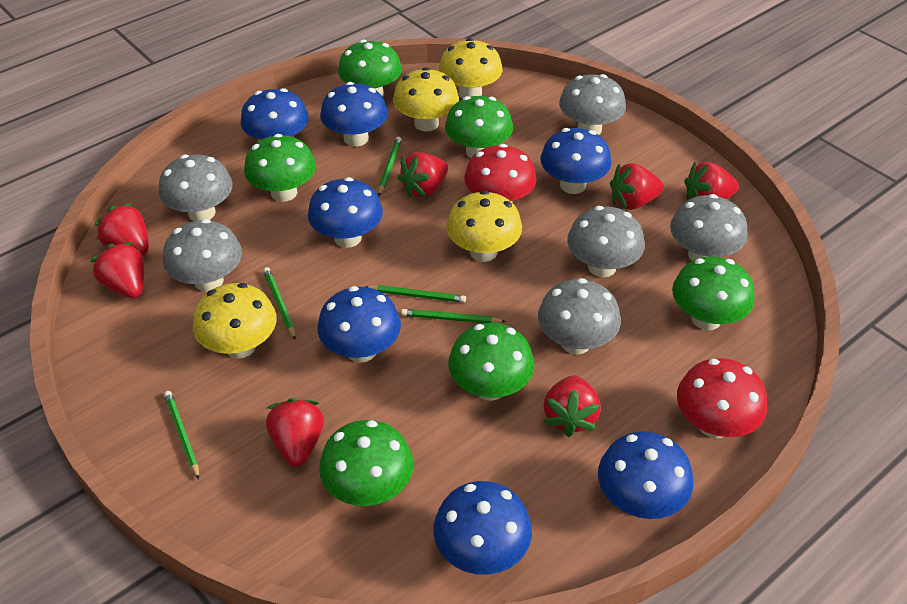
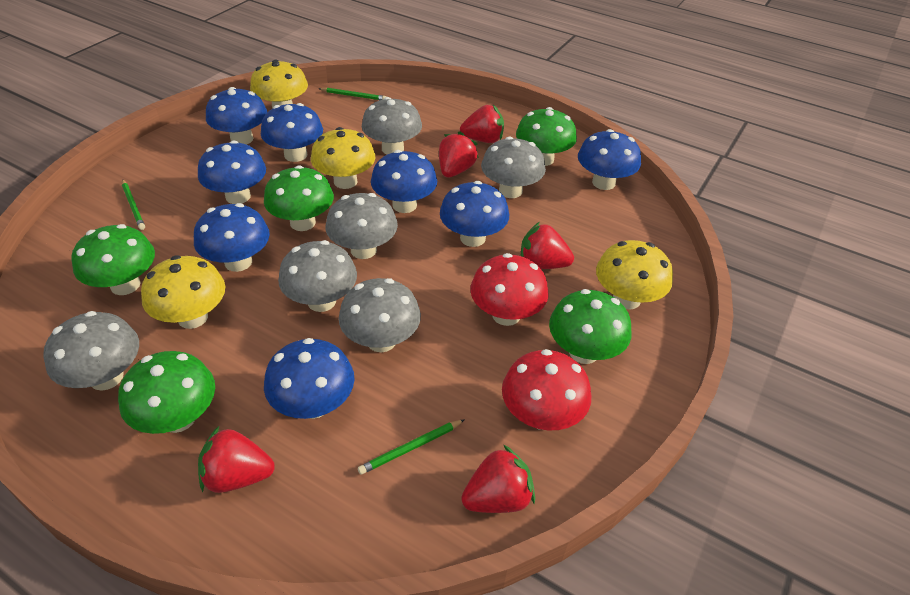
blue mushroom: 7 -> 8
green mushroom: 6 -> 5
green pencil: 5 -> 3
red strawberry: 7 -> 5

